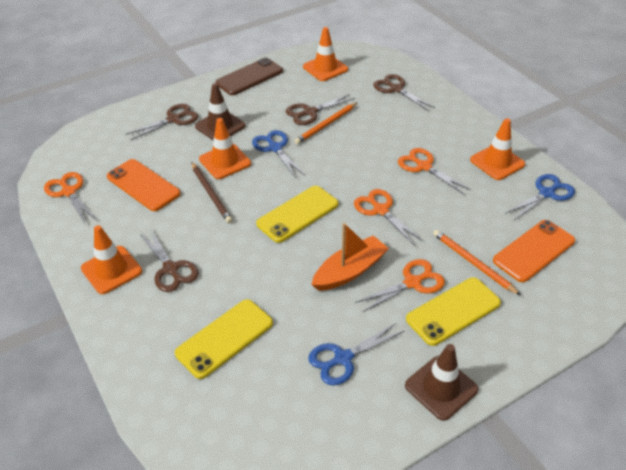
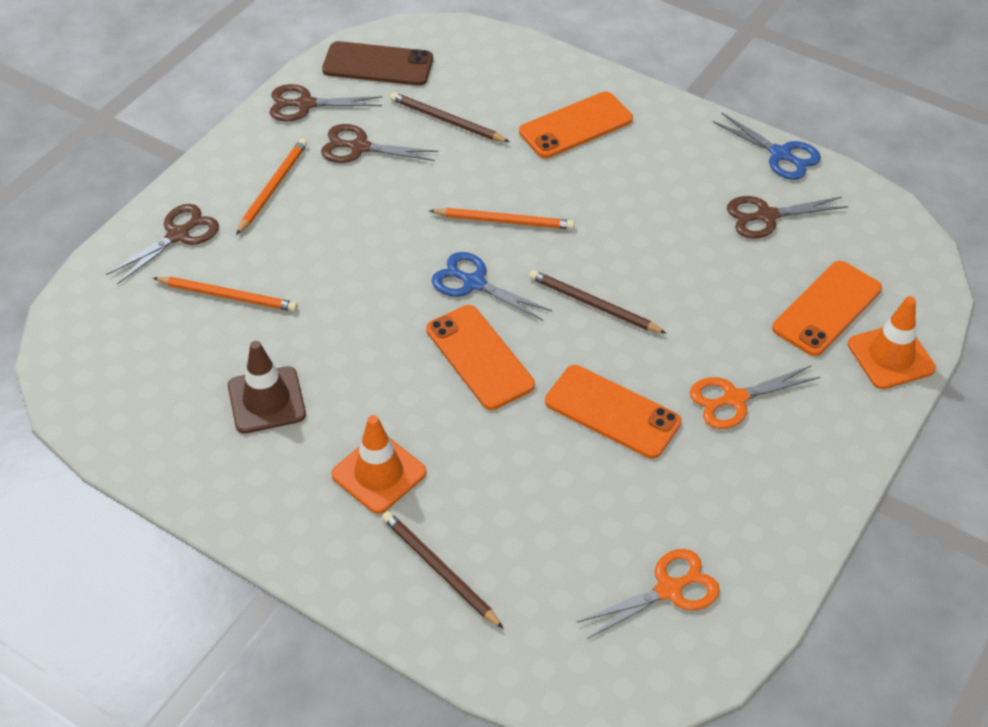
blue scissors: 3 -> 2
brown pencil: 1 -> 3
brown traffic cone: 2 -> 1
orange boat: 1 -> 0
orange pencil: 2 -> 3
orange phone: 2 -> 4
orange scissors: 4 -> 2
orange traffic cone: 4 -> 2
yellow phone: 3 -> 0

